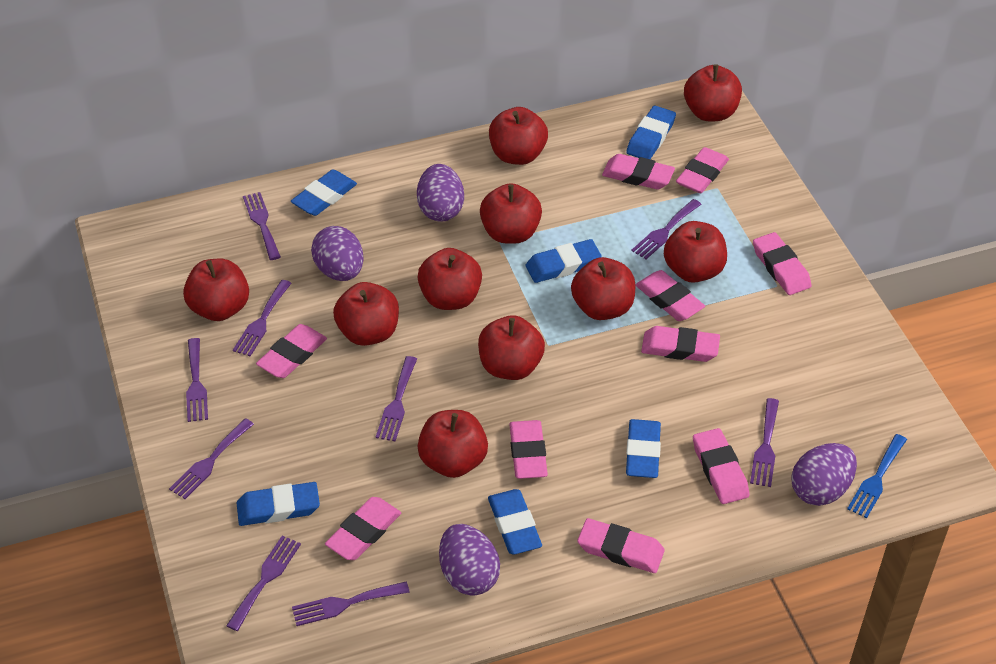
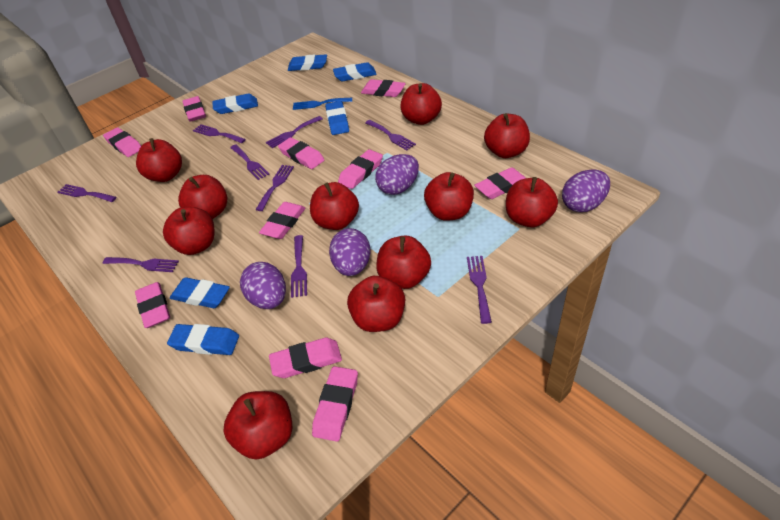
red apple: 10 -> 11

